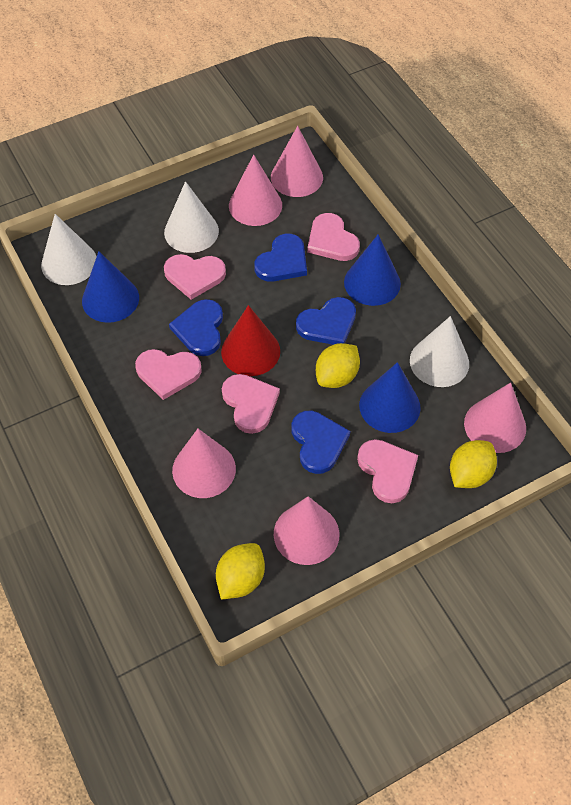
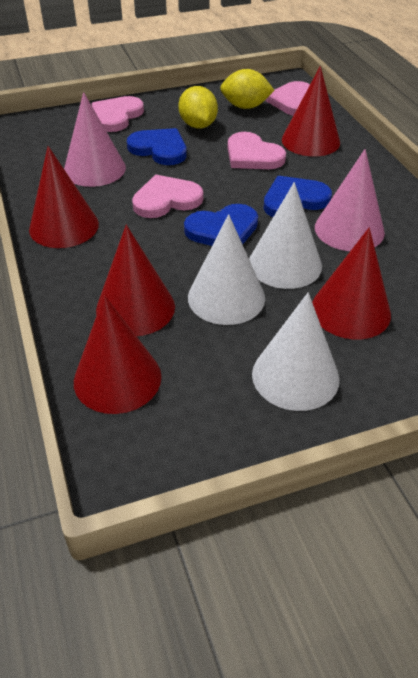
blue cone: 3 -> 0
blue heart: 4 -> 3
pink cone: 5 -> 2
pink heart: 5 -> 4
red cone: 1 -> 5
yellow lemon: 3 -> 2

